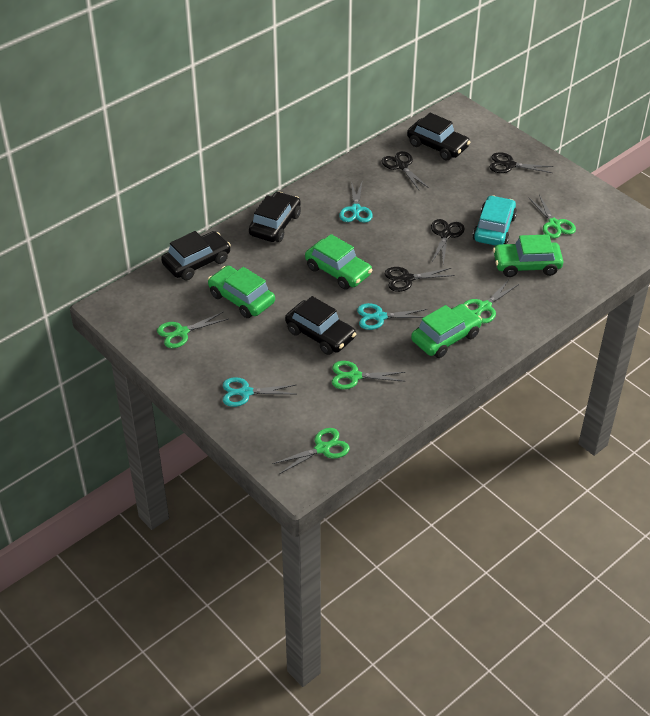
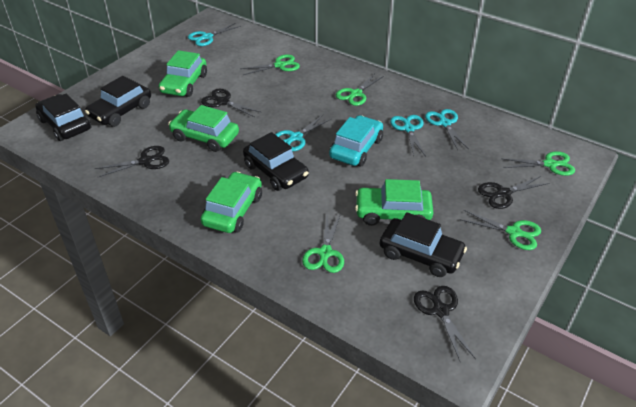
turquoise scissors: 3 -> 4

